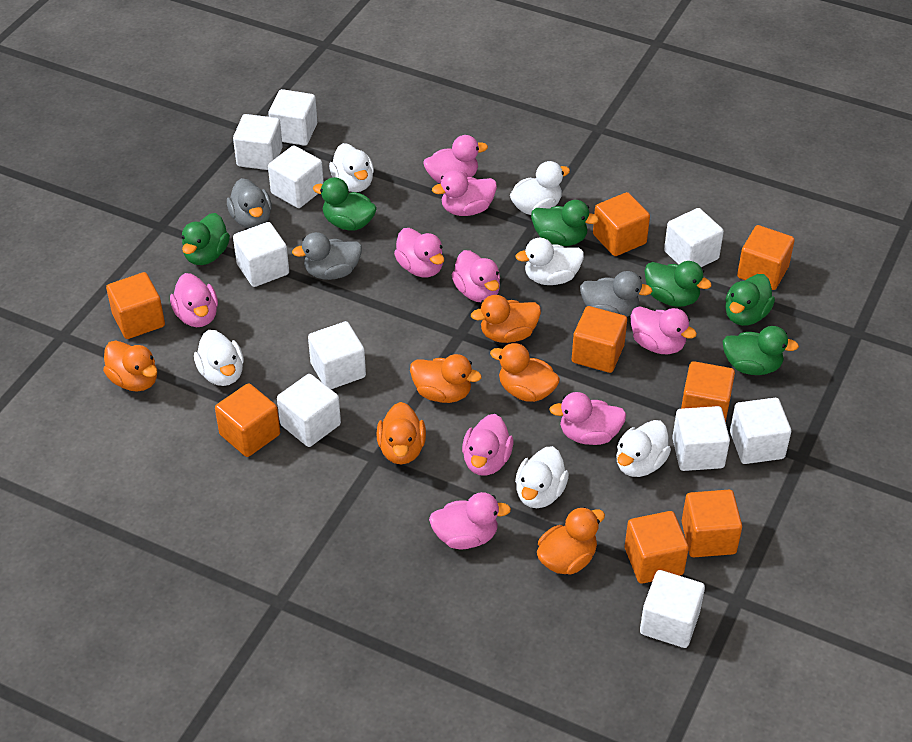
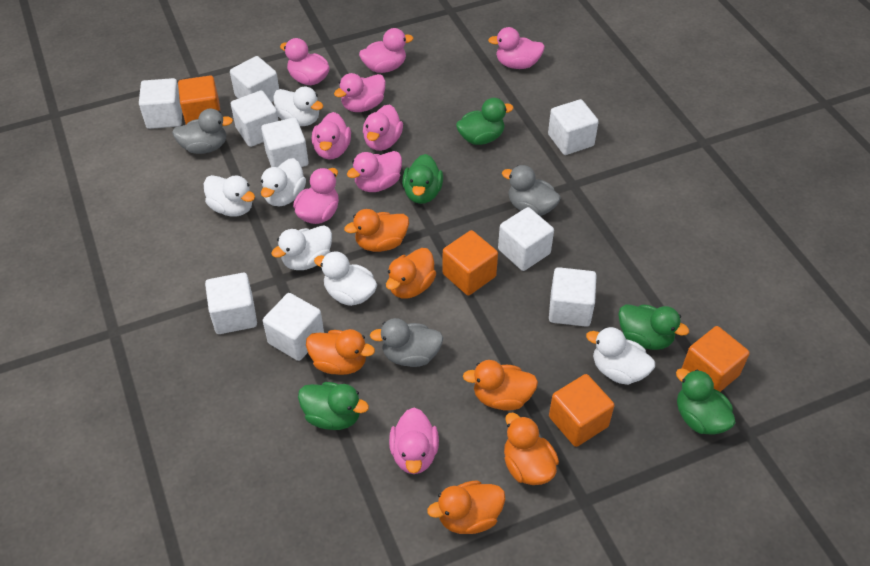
green duck: 6 -> 5
orange cube: 8 -> 4
white cube: 10 -> 9

